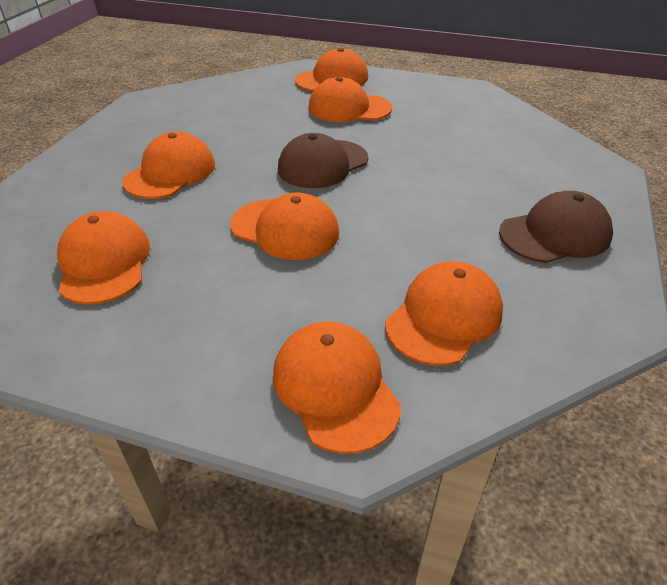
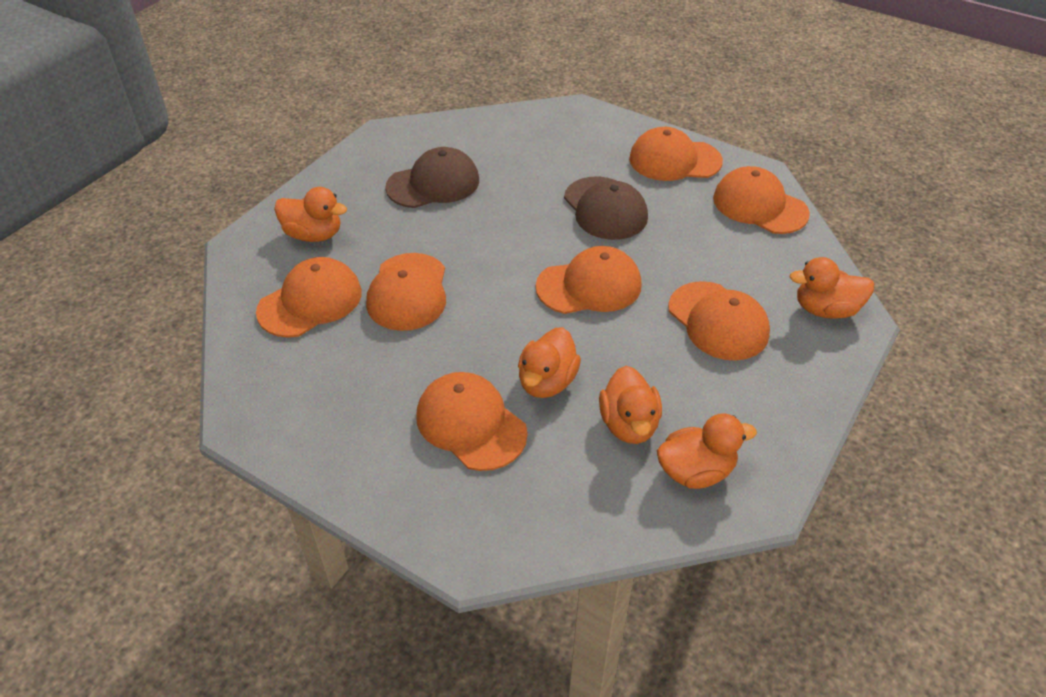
orange duck: 0 -> 5

